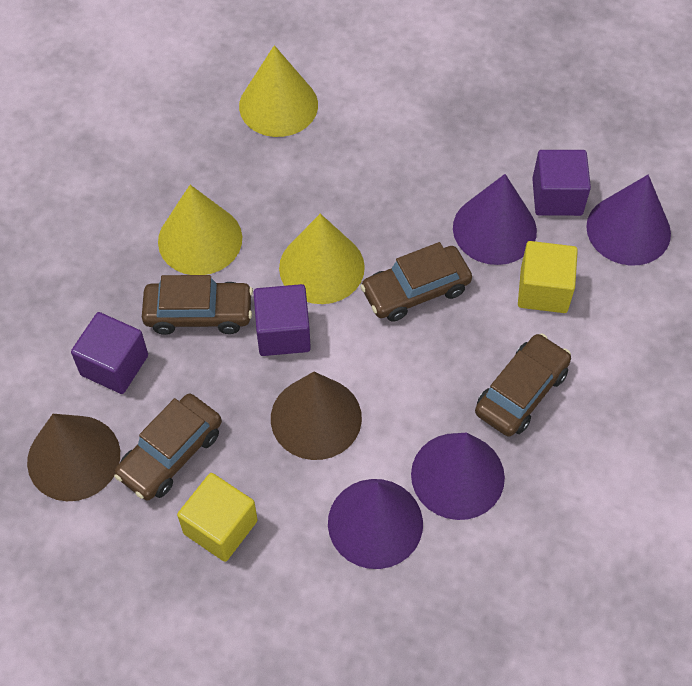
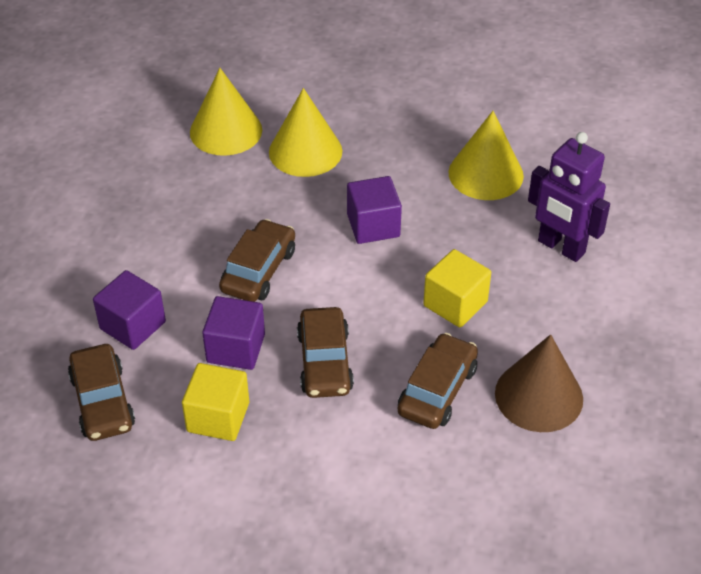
brown cone: 2 -> 1
purple cone: 4 -> 0
purple robot: 0 -> 1

